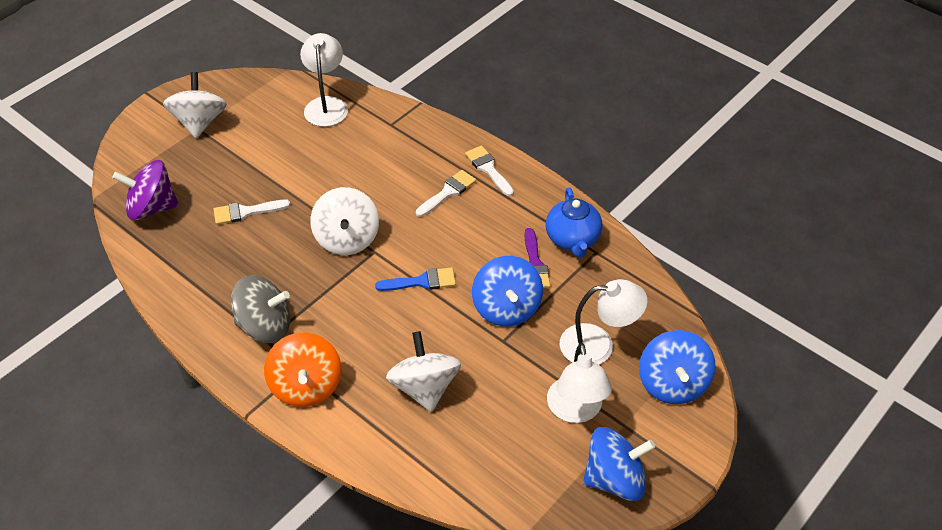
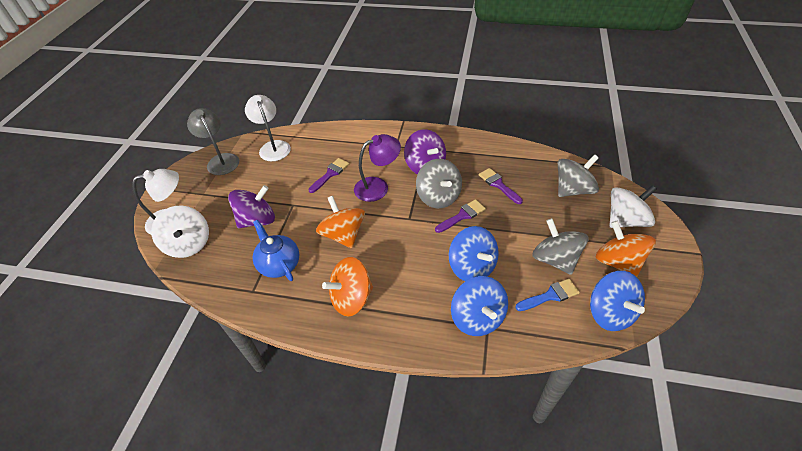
grey lamp: 0 -> 1
grey spinning top: 1 -> 3
orange spinning top: 1 -> 3
purple brush: 1 -> 3
purple lamp: 0 -> 1
purple spinning top: 1 -> 2
white brush: 3 -> 0
white lamp: 3 -> 2
white spinning top: 3 -> 2

